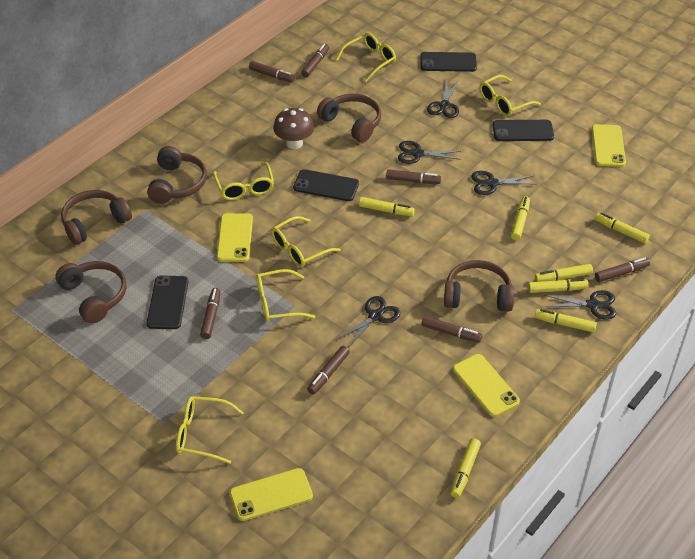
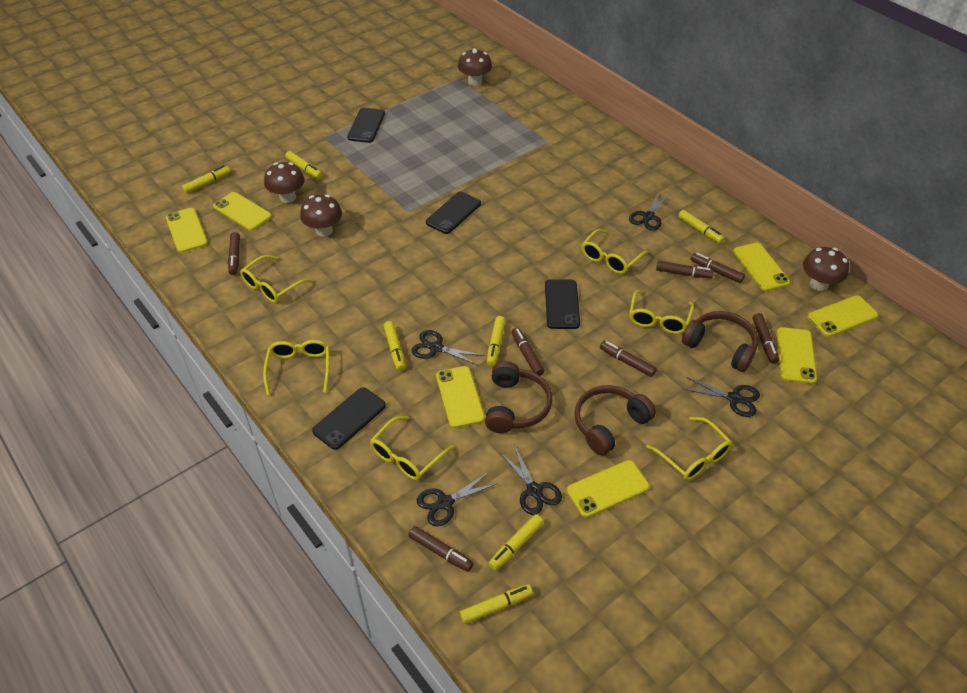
brown headphones: 5 -> 3
brown mushroom: 1 -> 4
yellow phone: 4 -> 7

